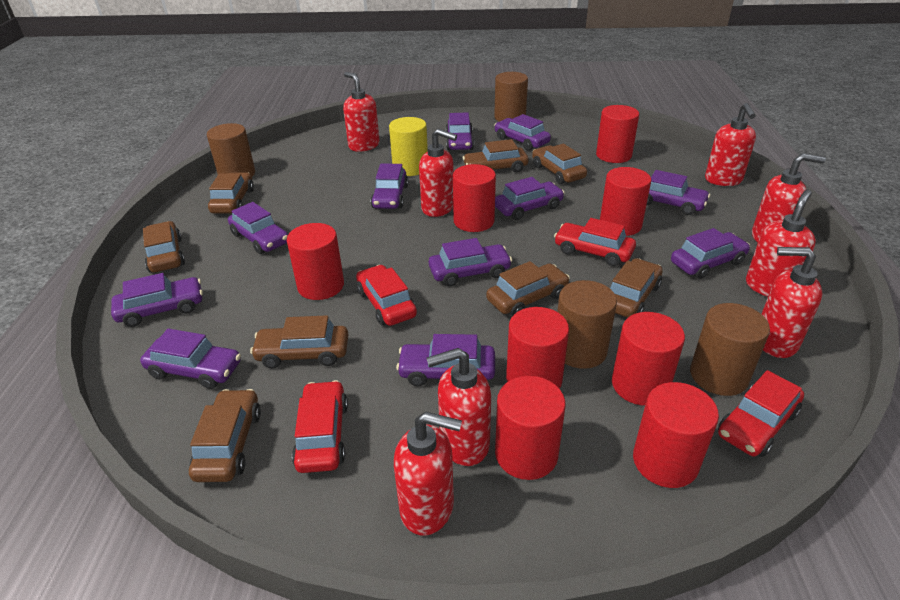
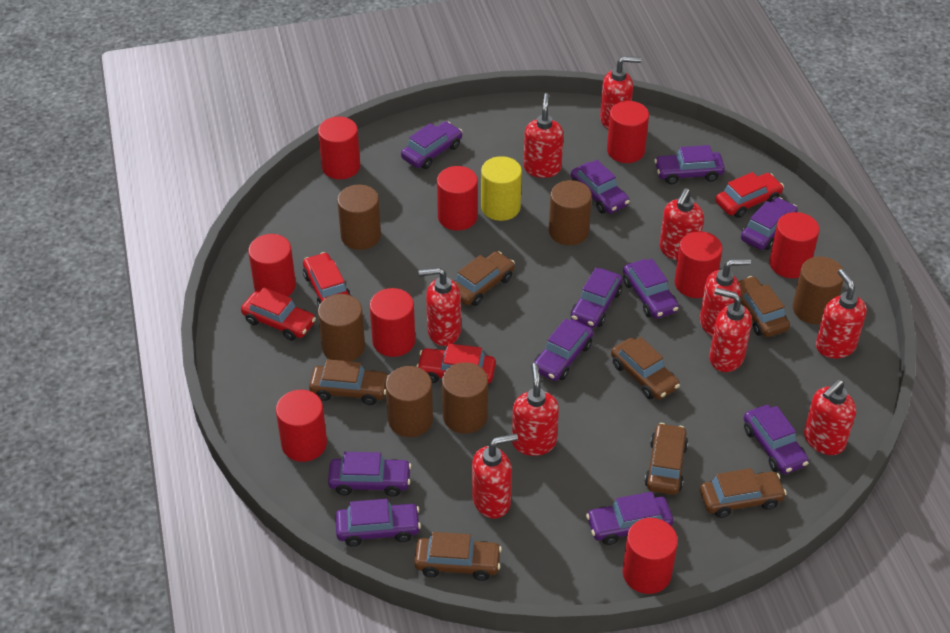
brown car: 8 -> 7
brown cylinder: 4 -> 6
red cylinder: 8 -> 9
red soap dispenser: 8 -> 10

